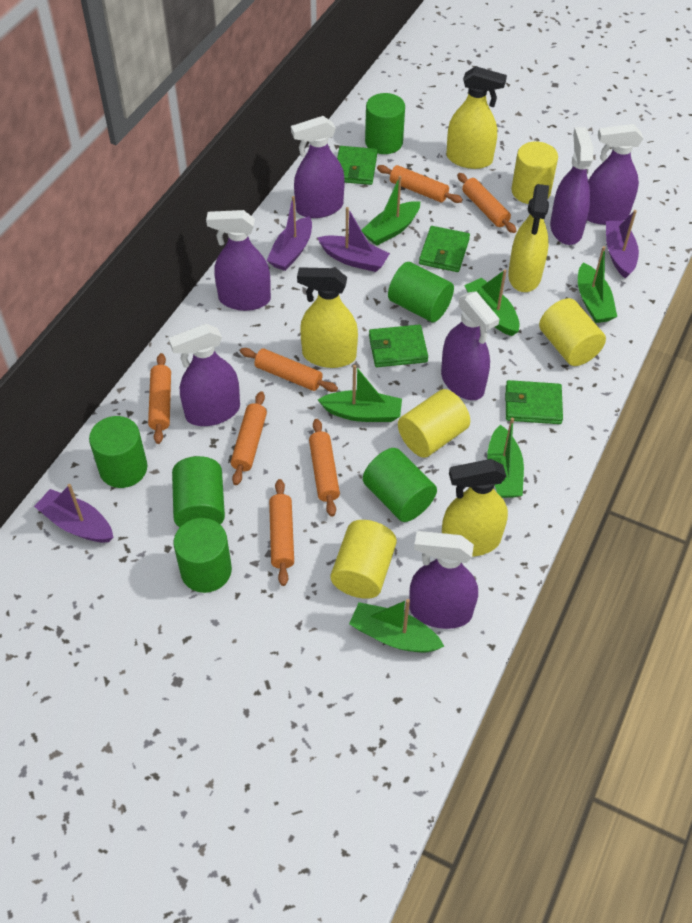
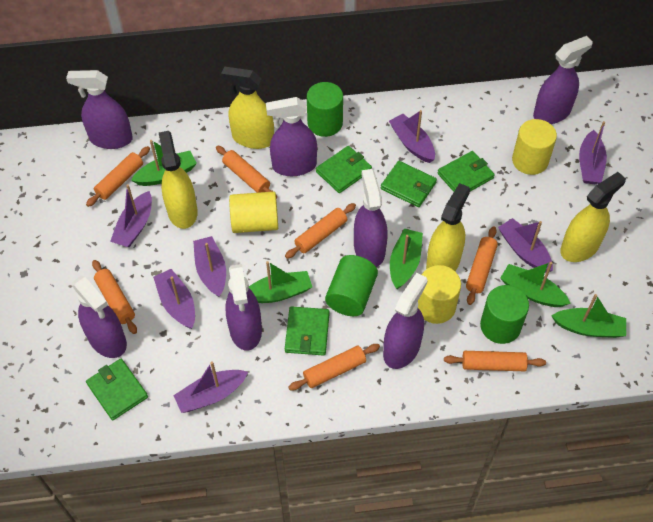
green boat: 6 -> 5
green cylinder: 6 -> 3
green wallet: 4 -> 5
purple boat: 4 -> 7
yellow cylinder: 4 -> 3

